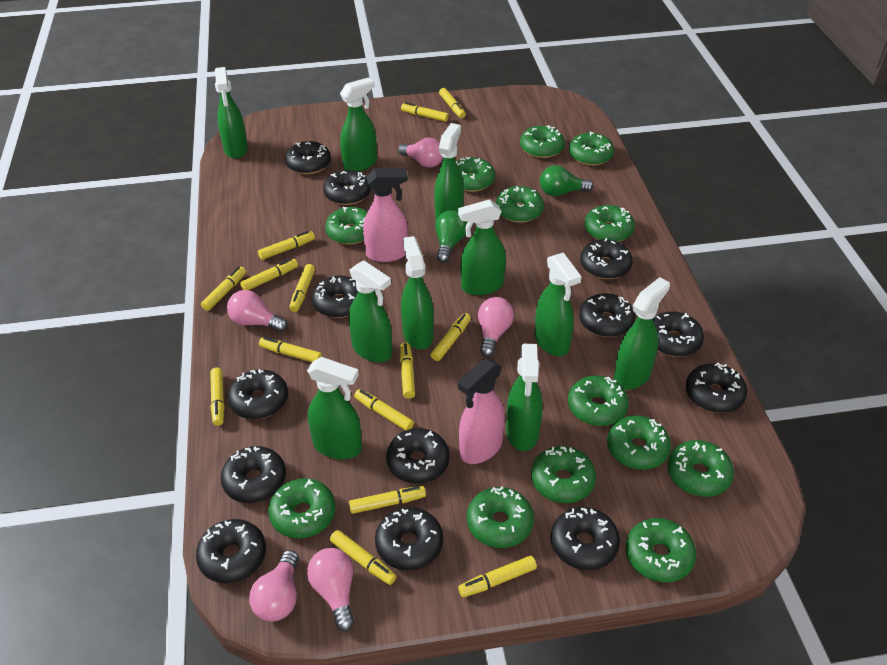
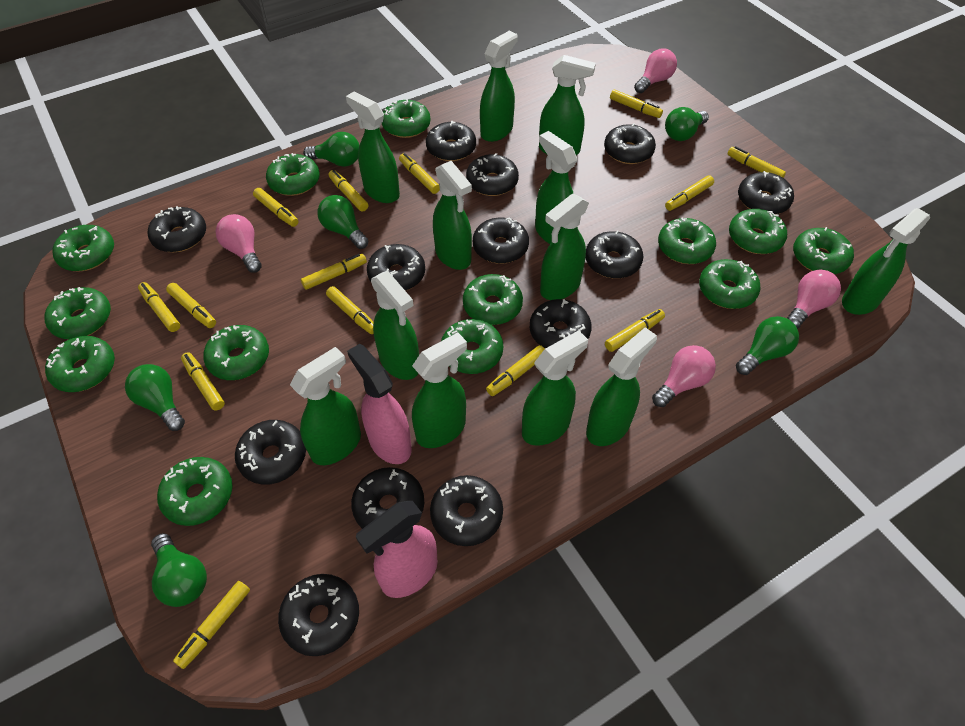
green light bulb: 2 -> 6
green spray bottle: 10 -> 12
pink light bulb: 5 -> 4

